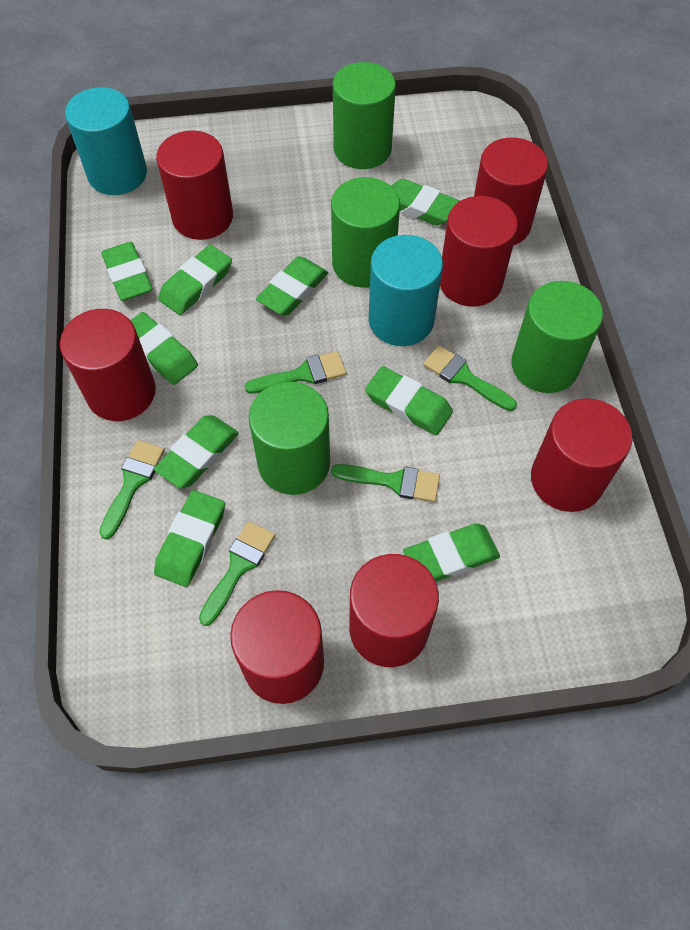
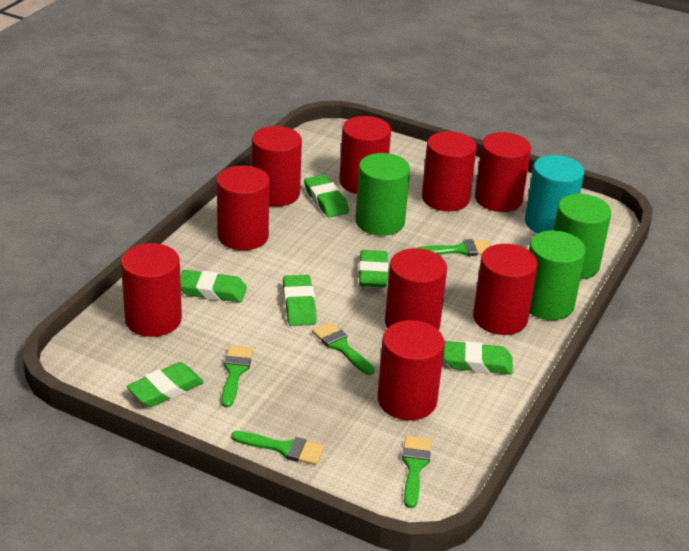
green cylinder: 4 -> 3
green eraser: 9 -> 6
red cylinder: 7 -> 9
turquoise cylinder: 2 -> 1

